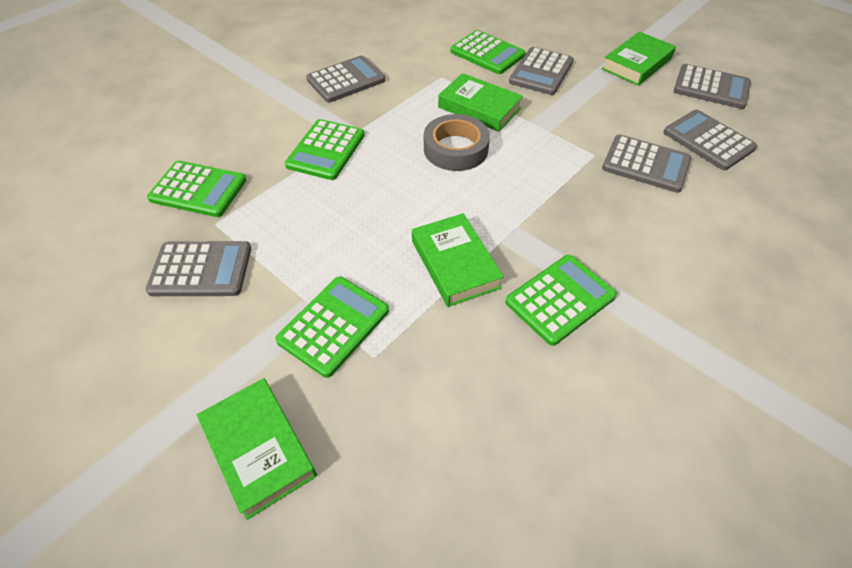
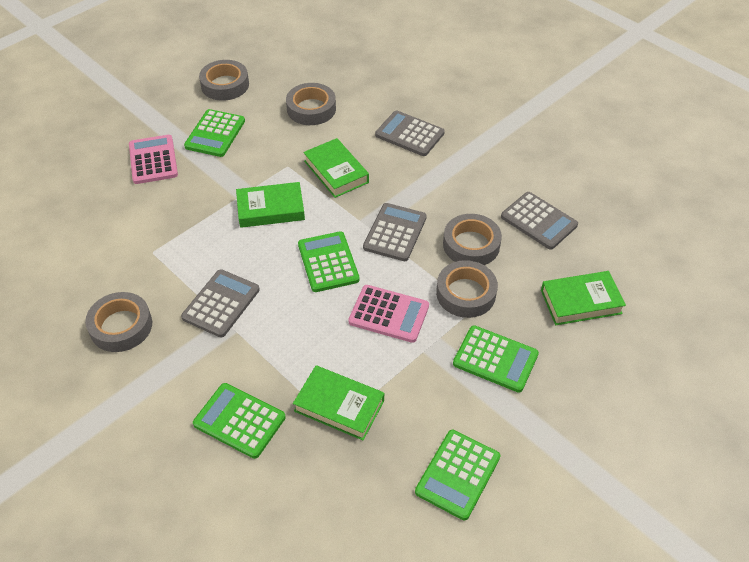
grey calculator: 6 -> 4
grey tape: 1 -> 5
pink calculator: 0 -> 2

